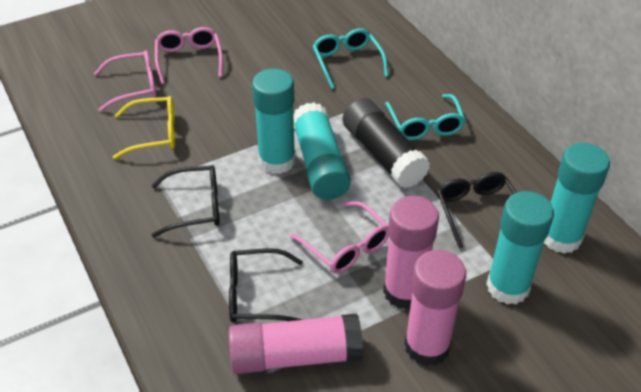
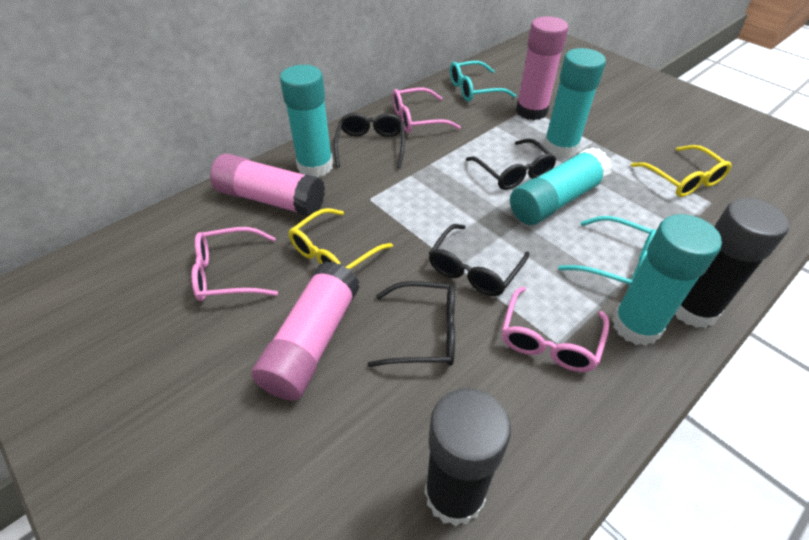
black glasses: 3 -> 4
black glue stick: 1 -> 2
yellow glasses: 1 -> 2

